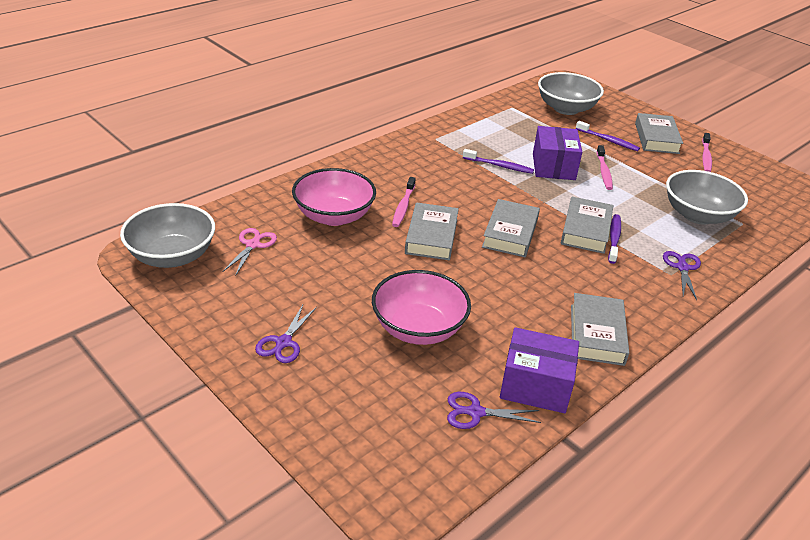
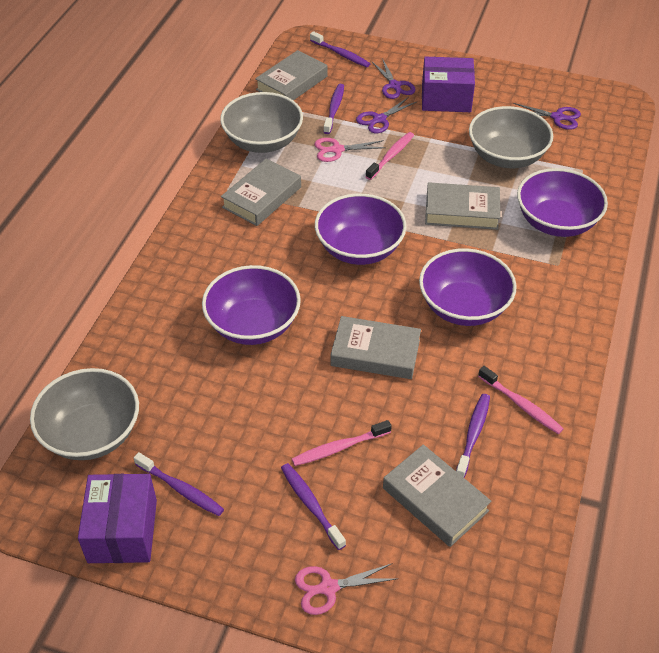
pink bowl: 2 -> 0
pink scissors: 1 -> 2
purple bowl: 0 -> 4
purple toothbrush: 3 -> 5

